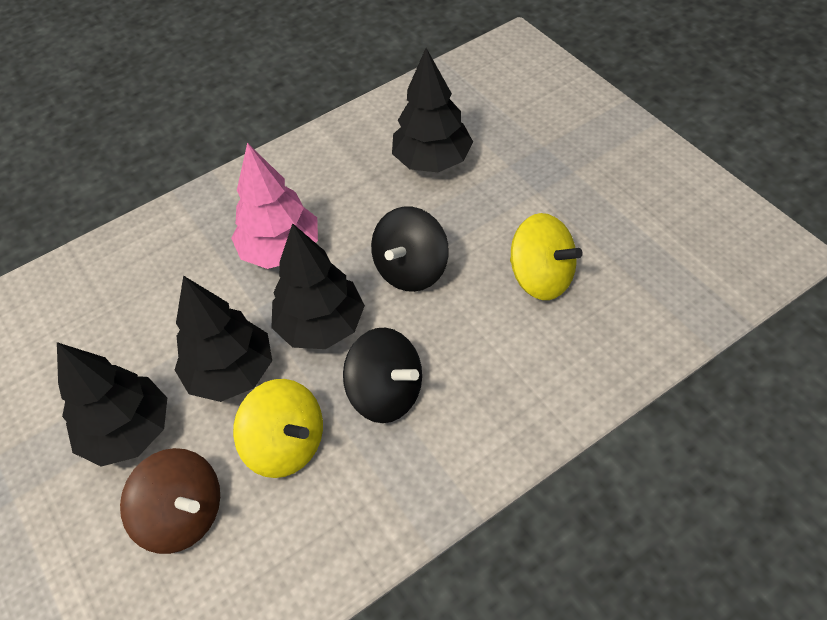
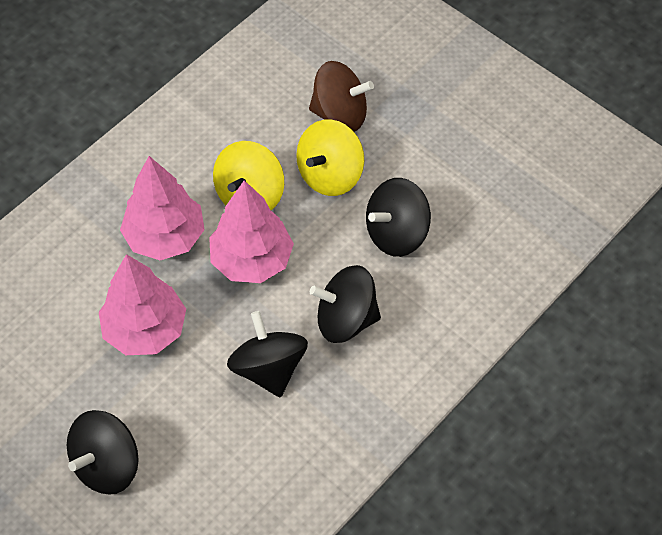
black spinning top: 2 -> 4
black tree: 4 -> 0
pink tree: 1 -> 3

